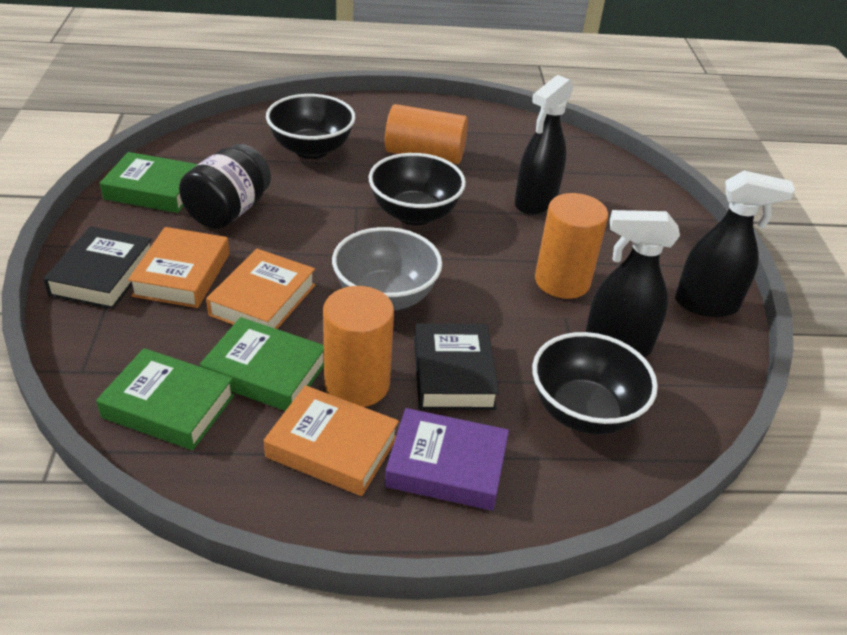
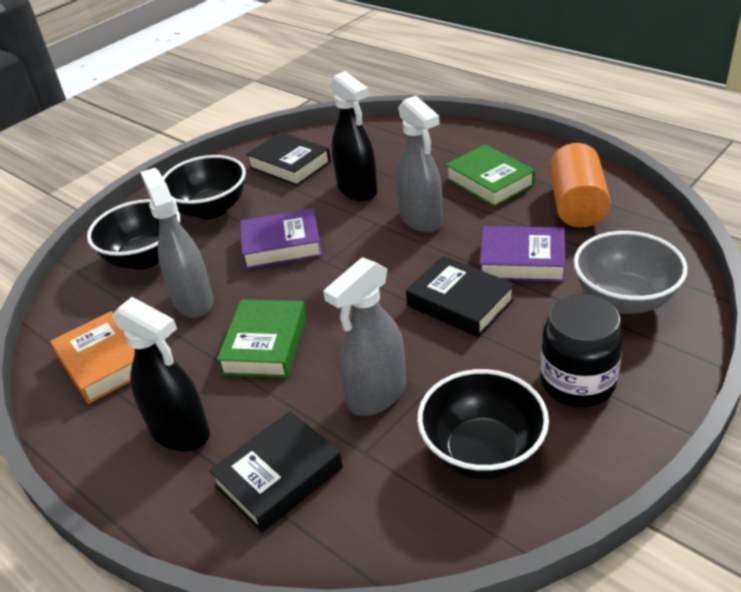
black book: 2 -> 3
black spray bottle: 3 -> 2
green book: 3 -> 2
grey spray bottle: 0 -> 3
orange book: 3 -> 1
orange cylinder: 3 -> 1
purple book: 1 -> 2

